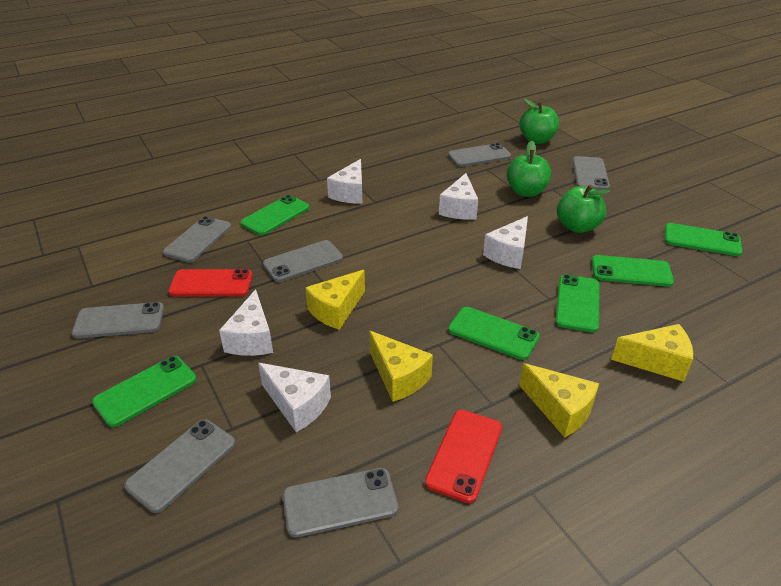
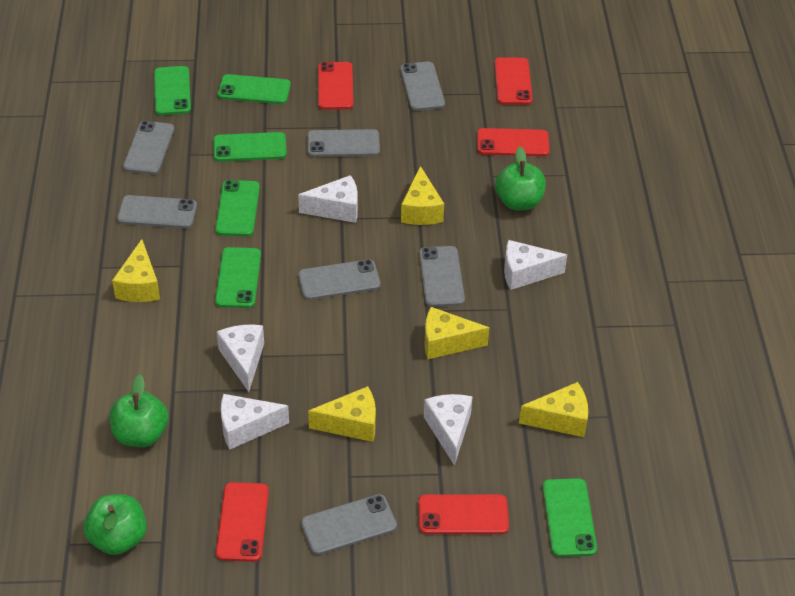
red phone: 2 -> 5
yellow cheese: 4 -> 5

